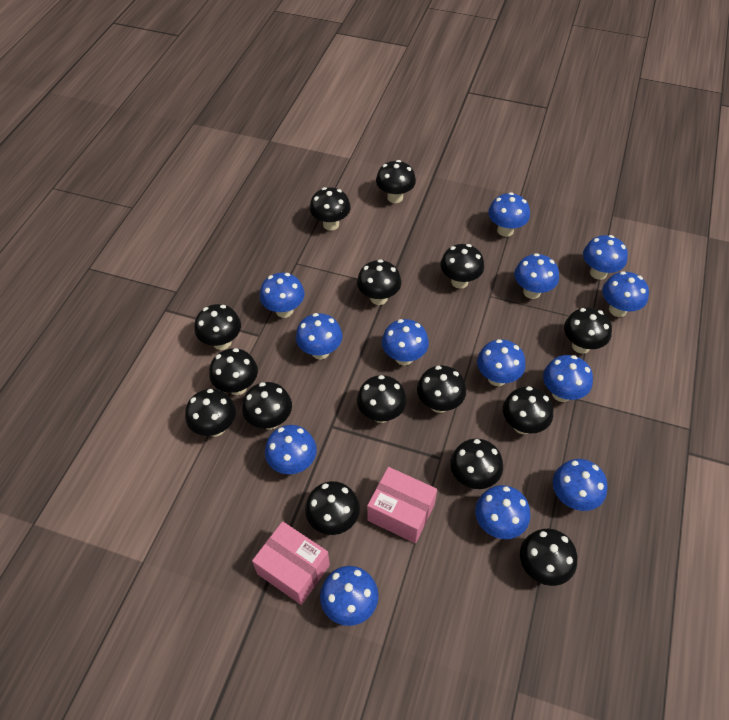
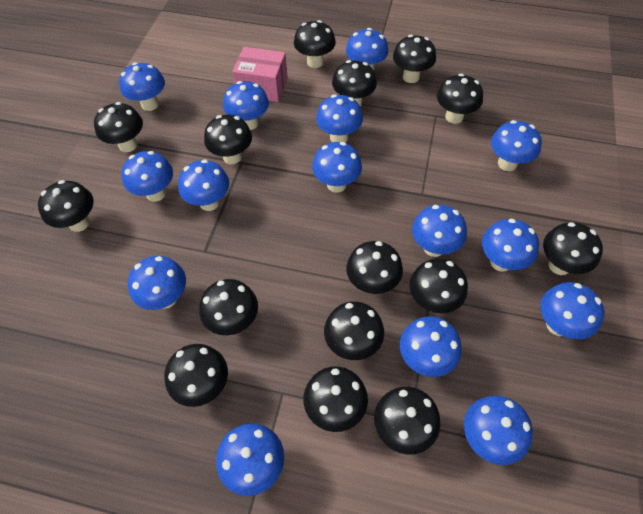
blue mushroom: 13 -> 15
pink box: 2 -> 1

